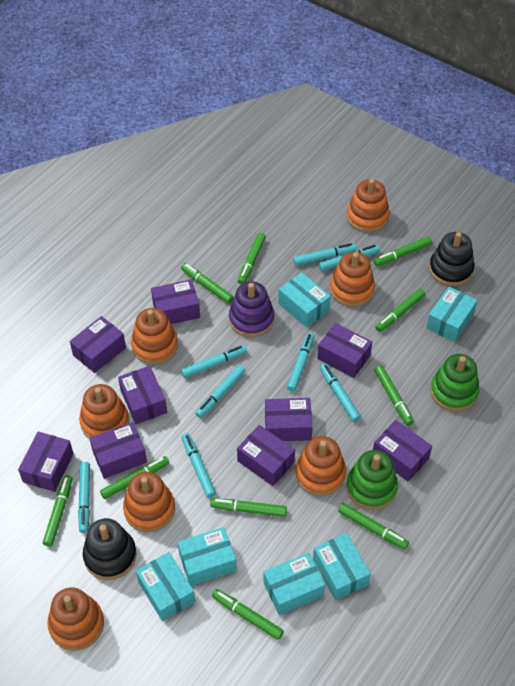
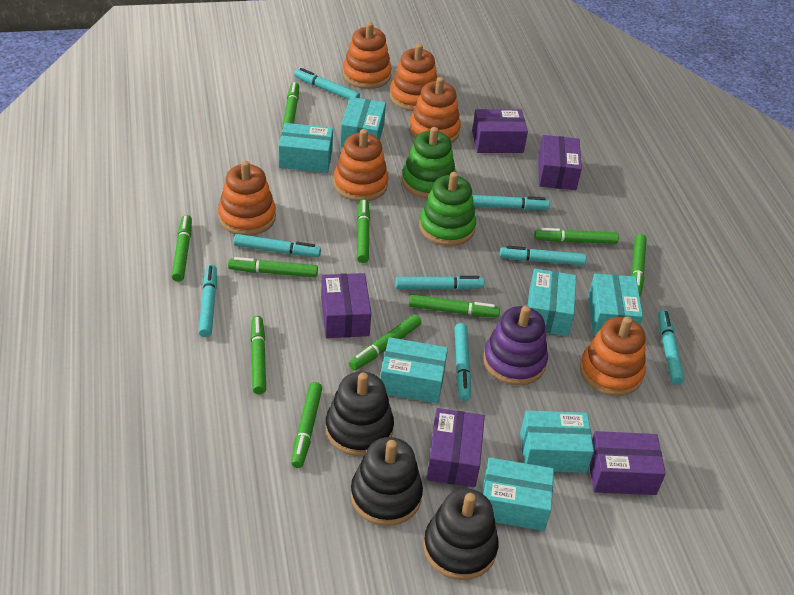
black stacking toy: 2 -> 3
orange stacking toy: 7 -> 6
purple box: 9 -> 5
turquoise box: 6 -> 7

